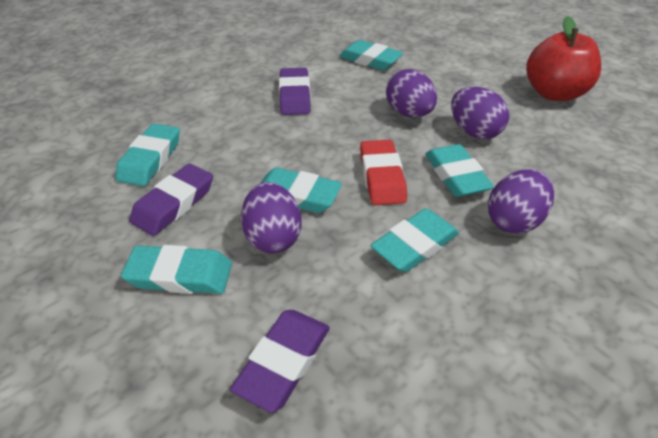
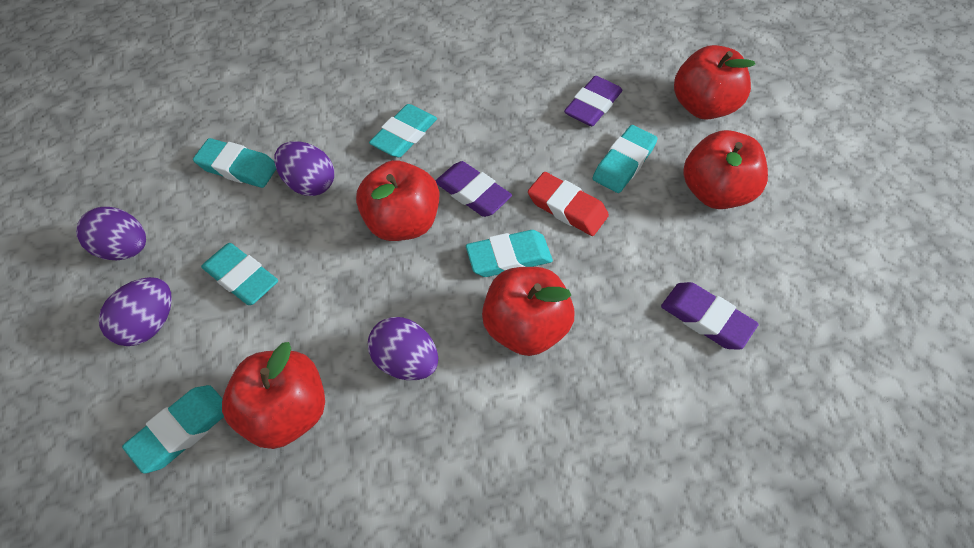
red apple: 1 -> 5

